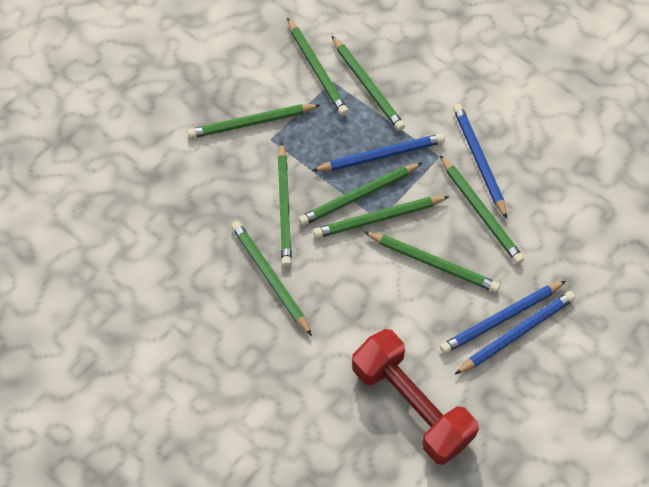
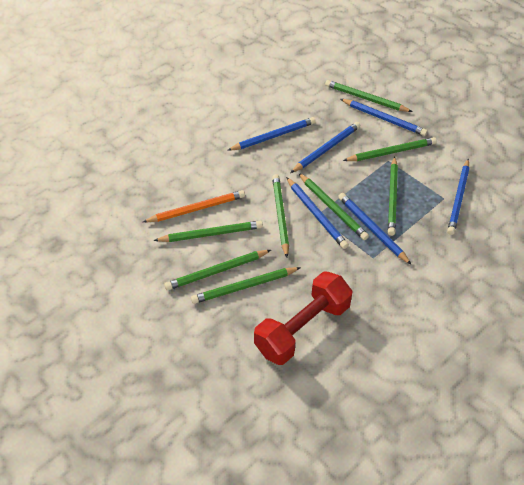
blue pencil: 4 -> 6
green pencil: 9 -> 8
orange pencil: 0 -> 1

